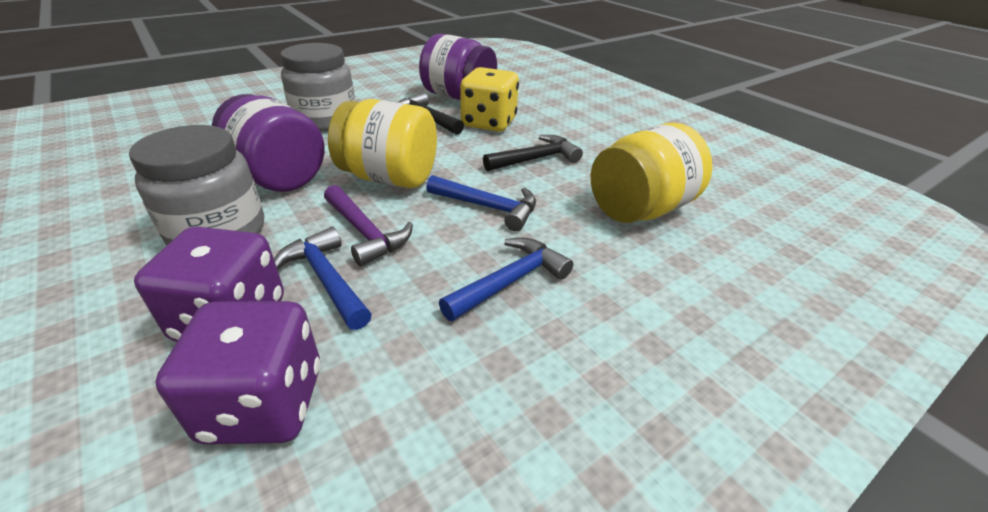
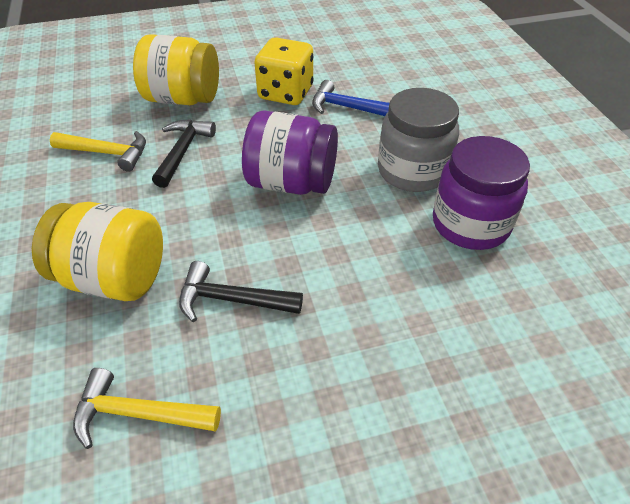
blue hammer: 3 -> 1
grey jar: 2 -> 1
purple dice: 2 -> 0
purple hammer: 1 -> 0
yellow hammer: 0 -> 2

